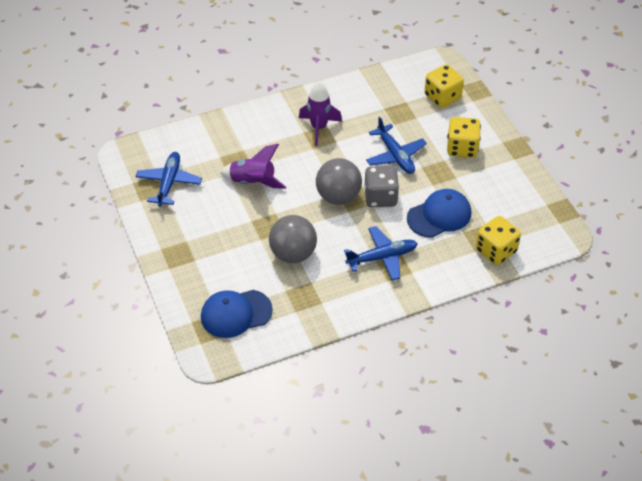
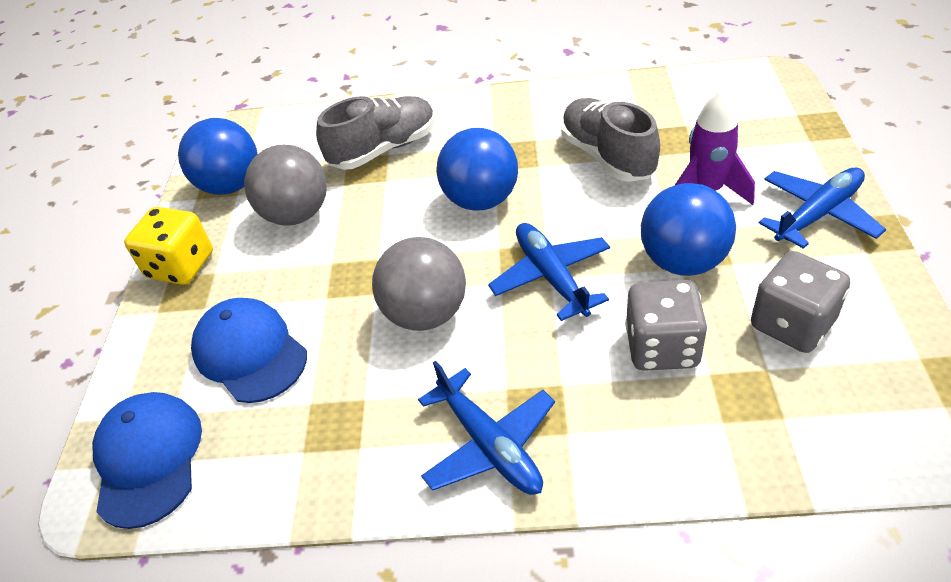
blue ball: 0 -> 3
grey dice: 1 -> 2
grey shoe: 0 -> 2
purple rocket: 2 -> 1
yellow dice: 3 -> 1

